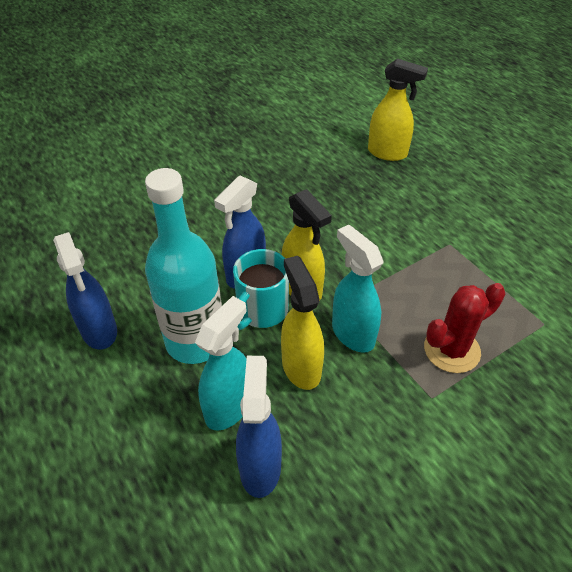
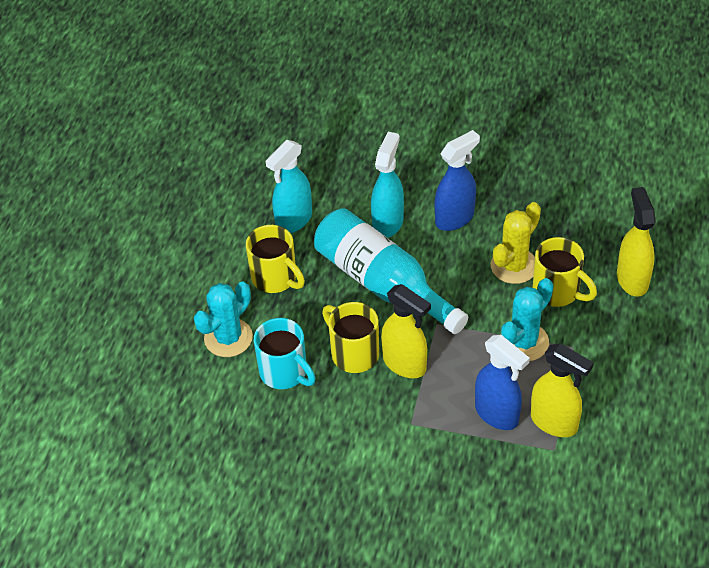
blue spray bottle: 3 -> 2
red cactus: 1 -> 0
turquoise cactus: 0 -> 2
yellow cactus: 0 -> 1
yellow mug: 0 -> 3

